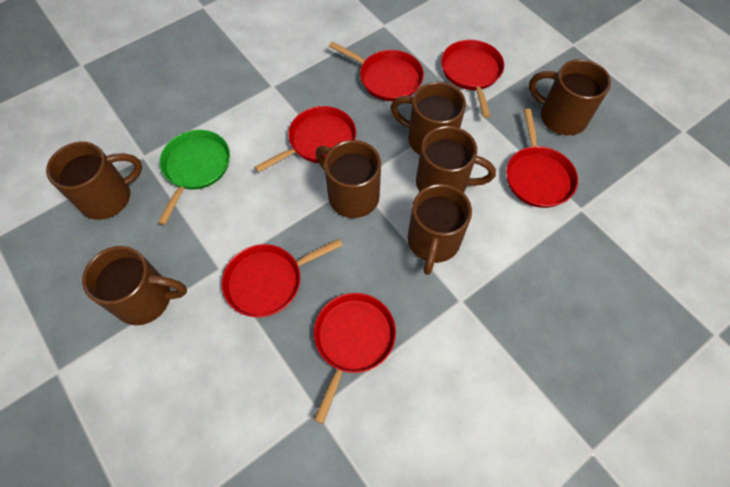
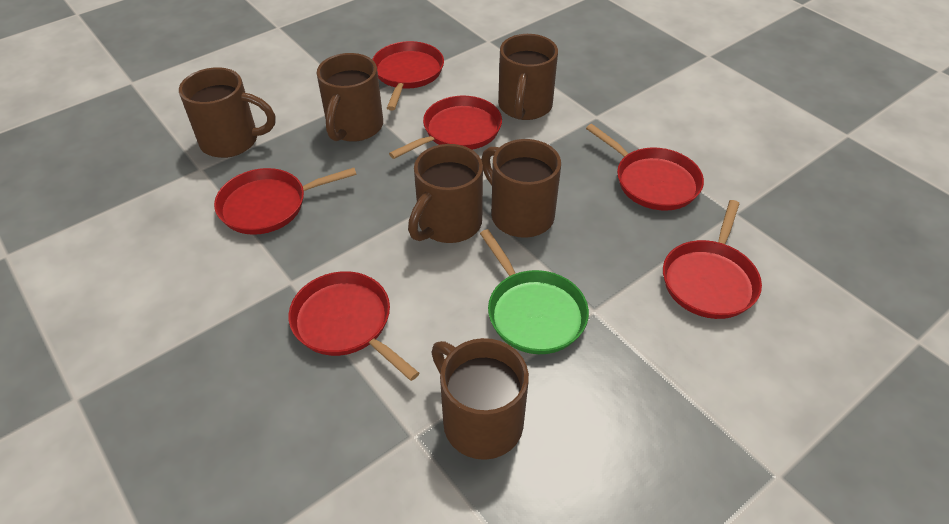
brown mug: 7 -> 6

